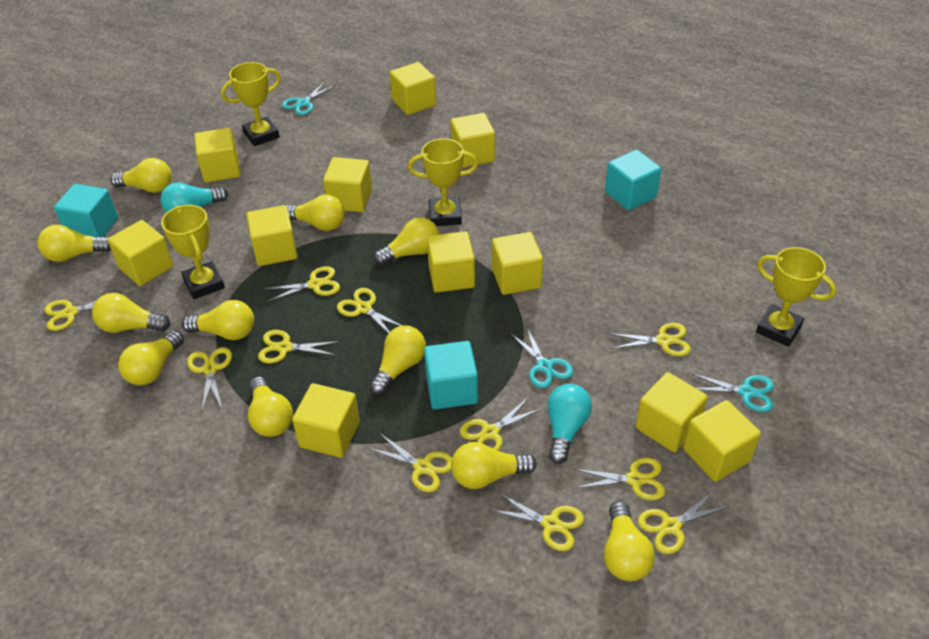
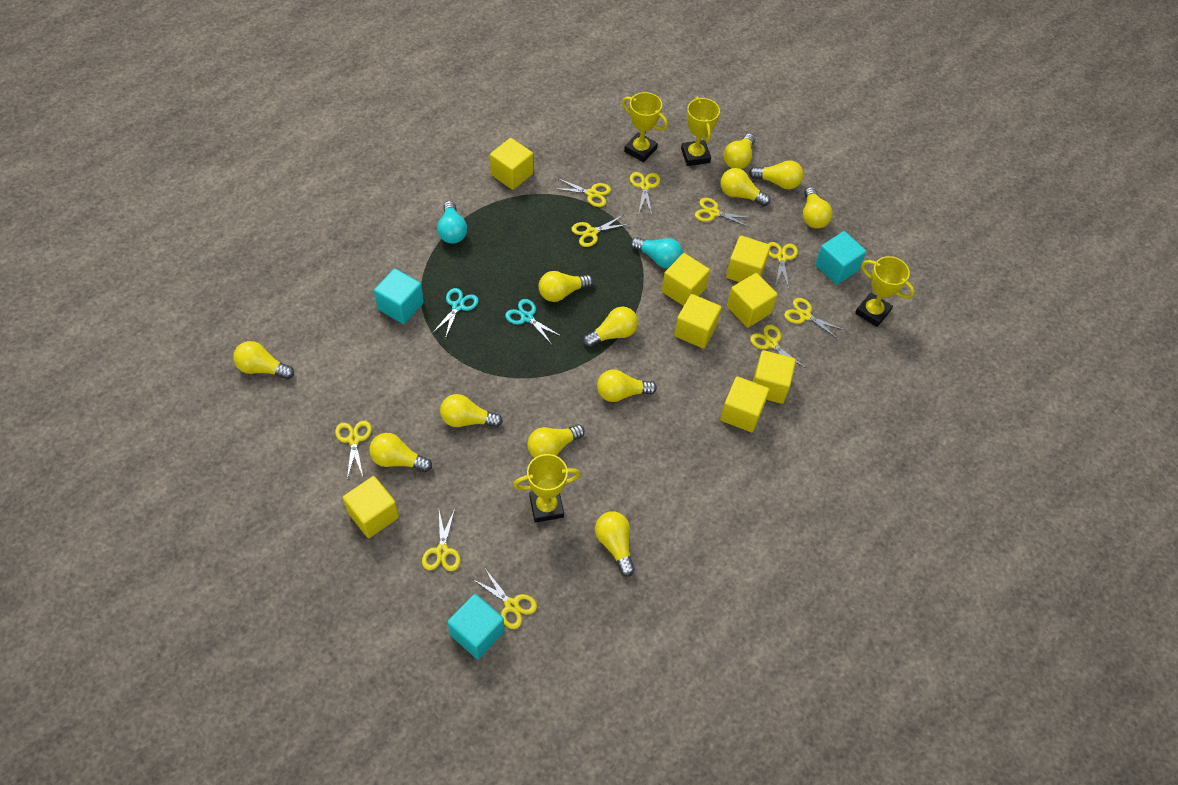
turquoise scissors: 3 -> 2
yellow cube: 11 -> 8
yellow light bulb: 11 -> 12
yellow scissors: 11 -> 10

